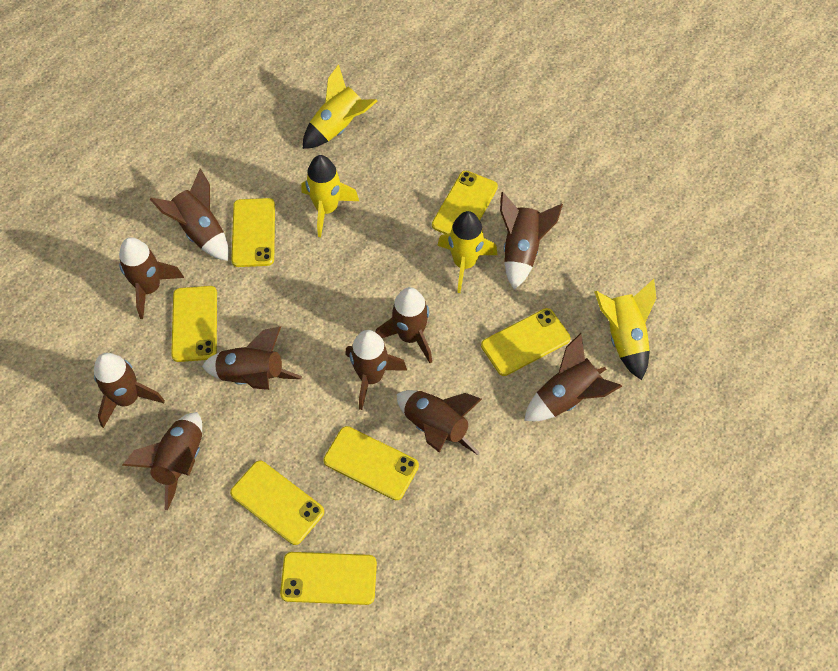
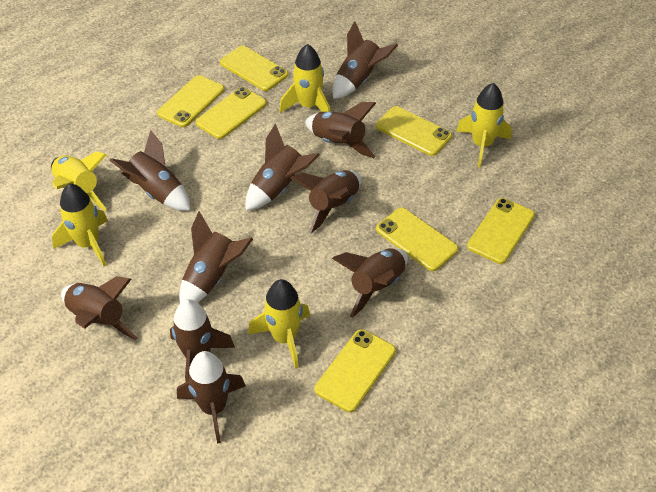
yellow rocket: 4 -> 5

